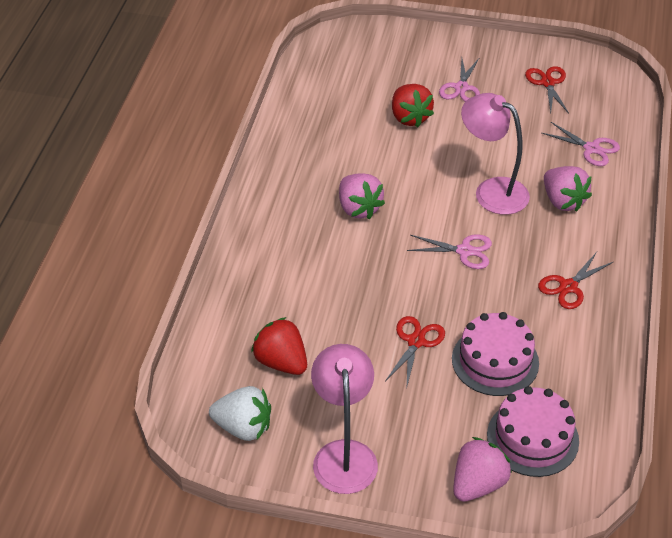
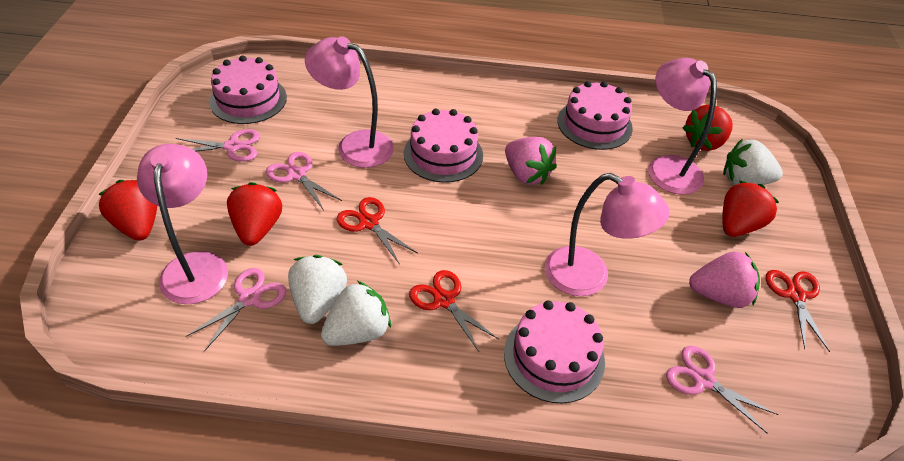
pink cake: 2 -> 4
pink lamp: 2 -> 4
pink scissors: 3 -> 4
pink strawberry: 3 -> 2
red strawberry: 2 -> 4
white strawberry: 1 -> 3

